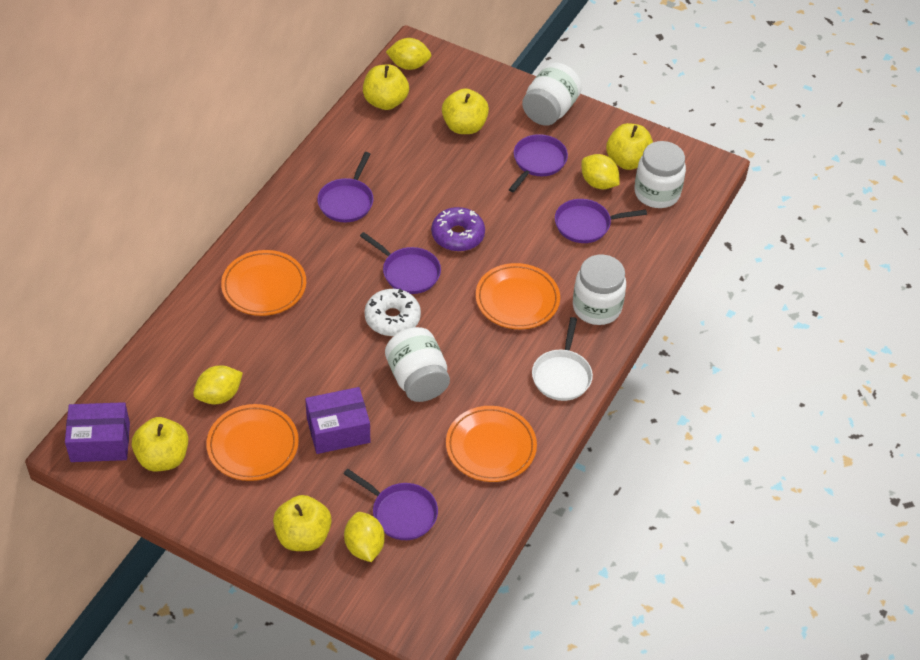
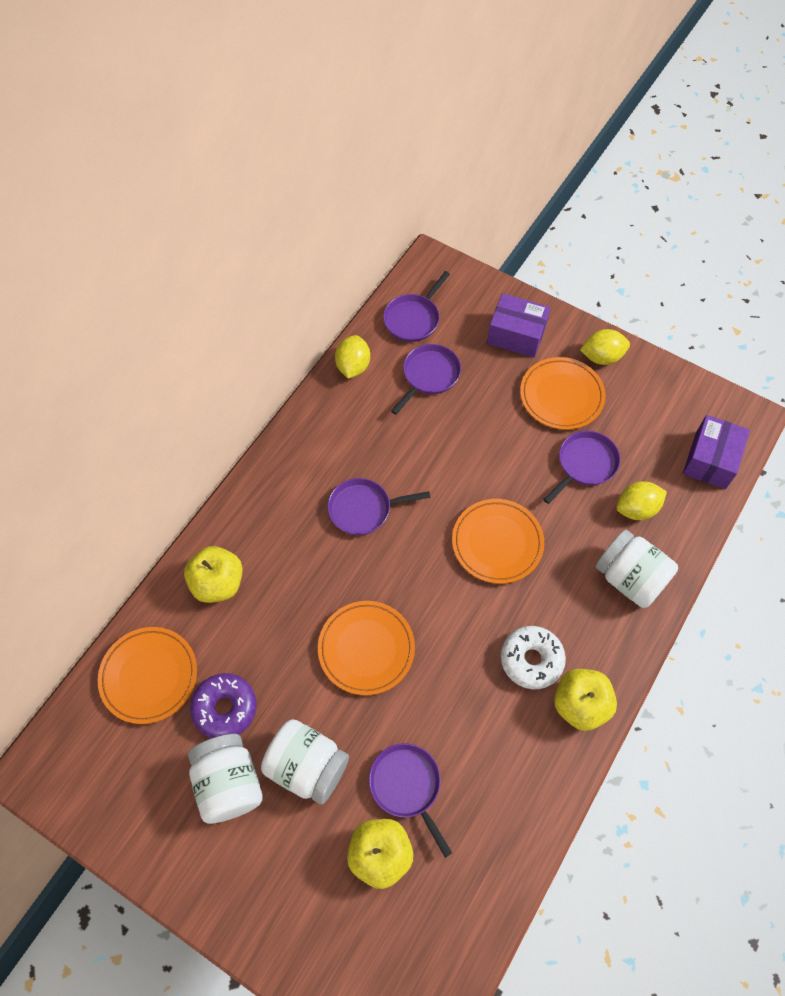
white jar: 4 -> 3
white pan: 1 -> 0
yellow apple: 5 -> 3
yellow lemon: 4 -> 3

